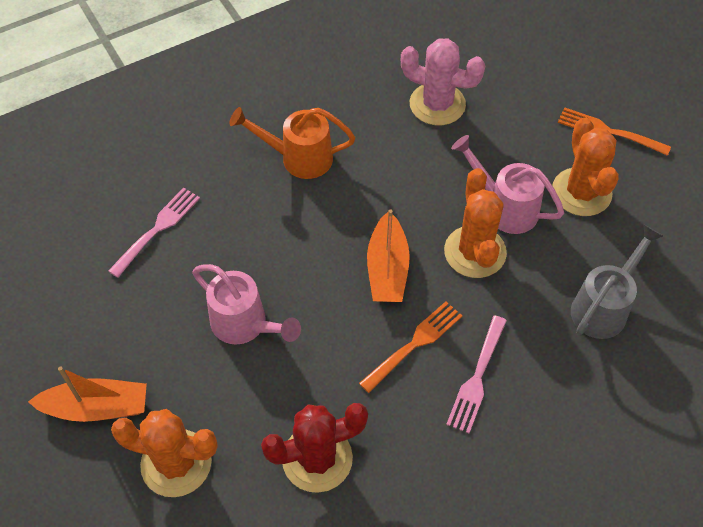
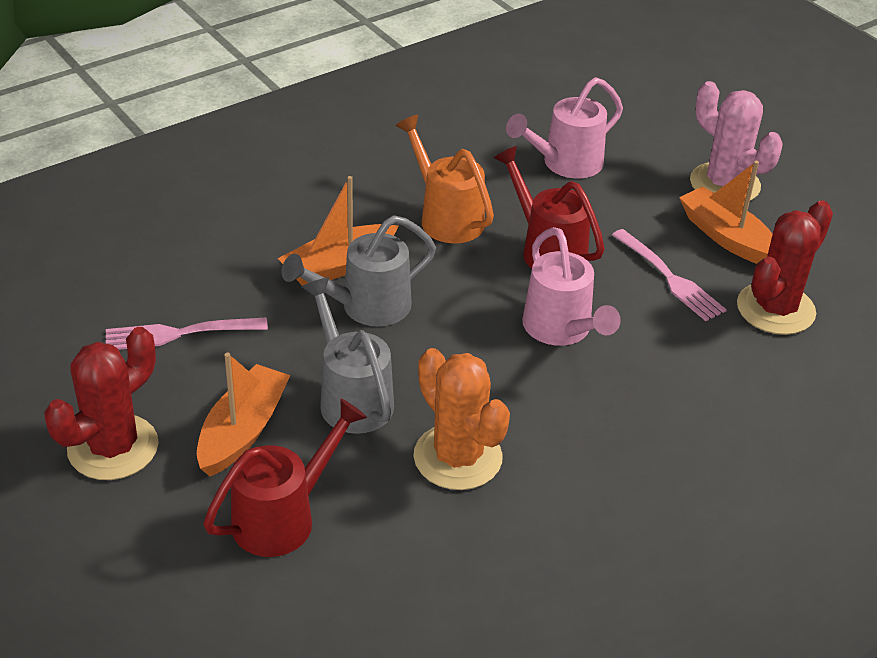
grey watering can: 1 -> 2
orange boat: 2 -> 3
orange cactus: 3 -> 1
orange fork: 2 -> 0
red cactus: 1 -> 2
red watering can: 0 -> 2

